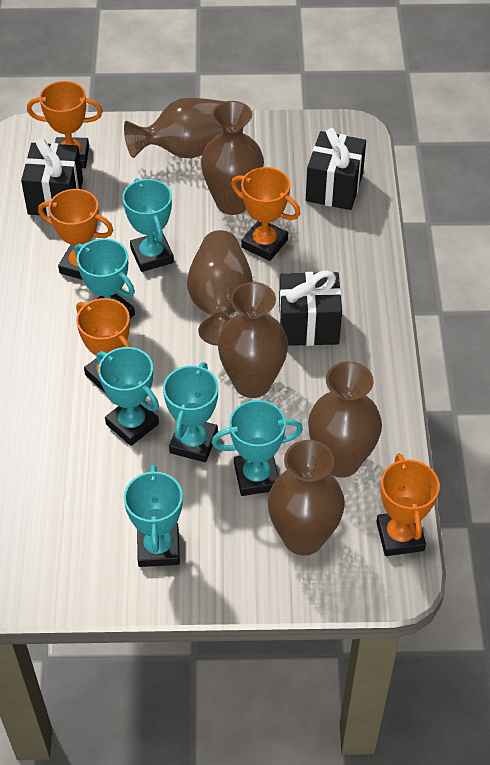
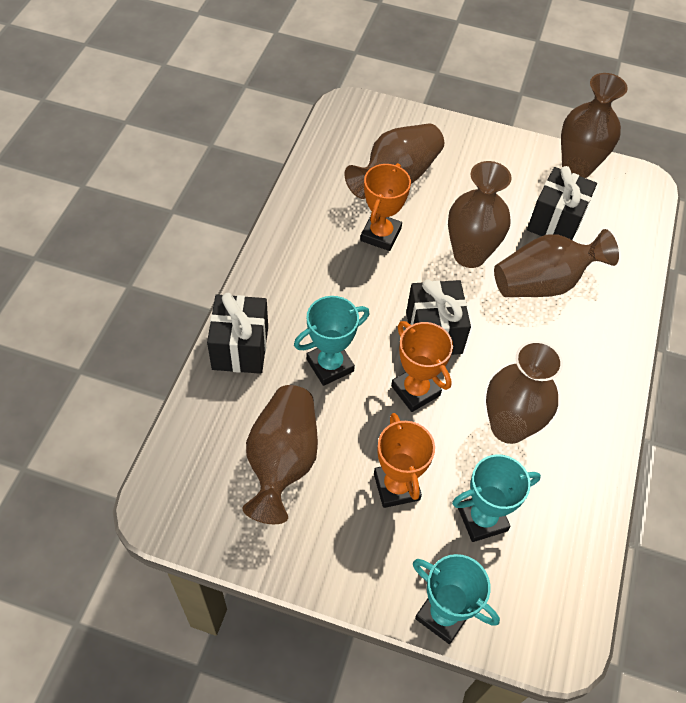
orange trophy: 5 -> 3
turquoise trophy: 6 -> 3

